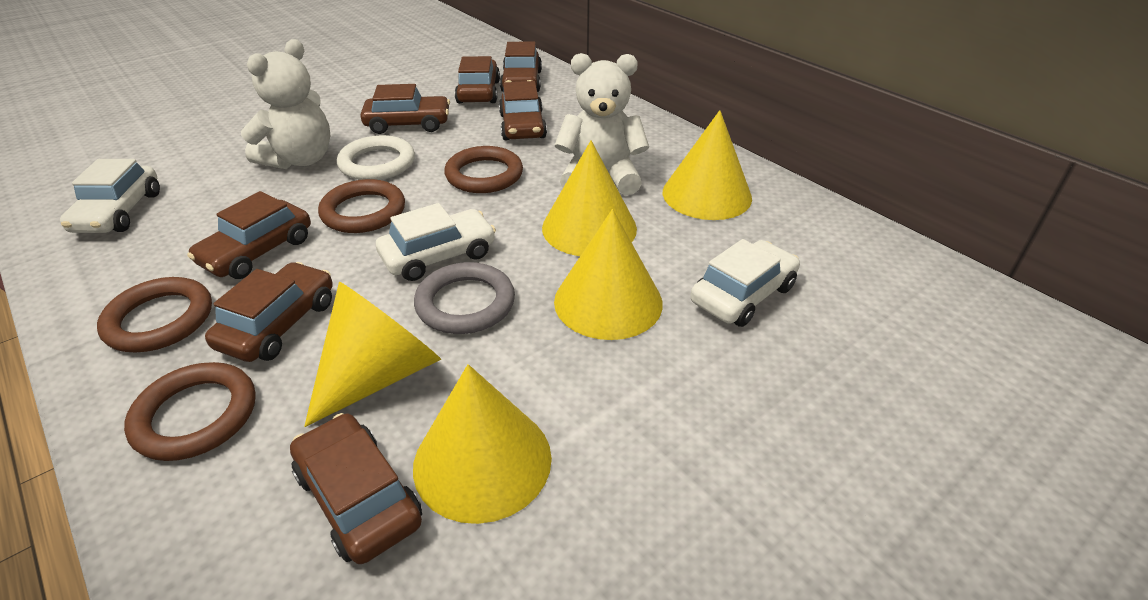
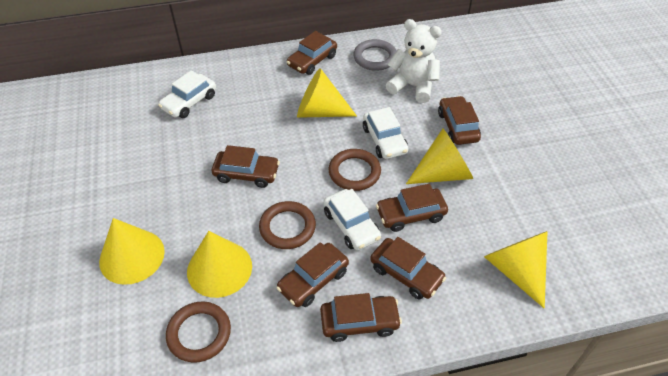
brown ring: 4 -> 3
white ring: 1 -> 0
white teddy bear: 2 -> 1

